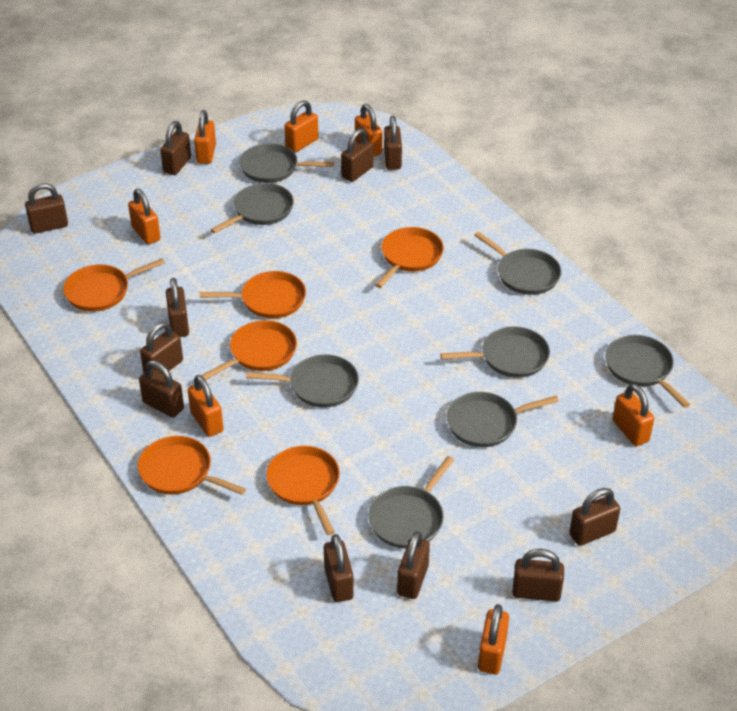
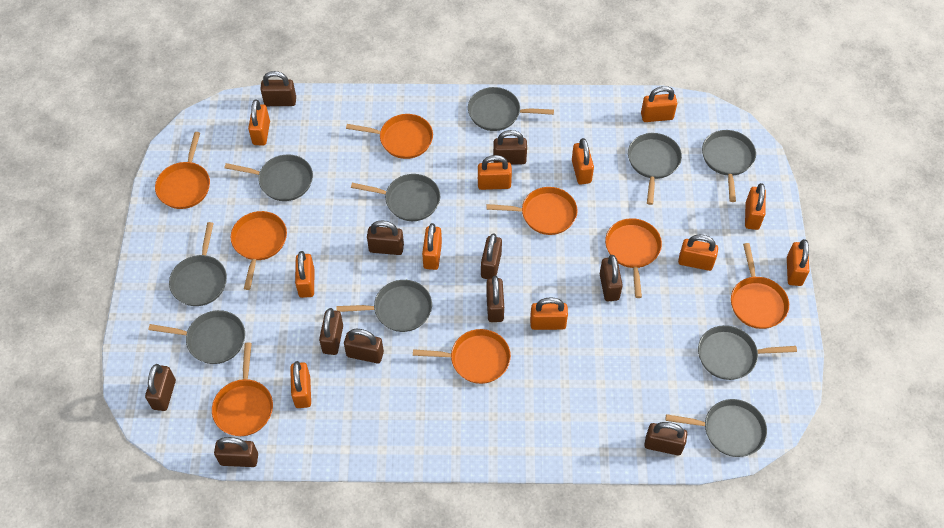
grey pan: 8 -> 10
orange padlock: 7 -> 11
orange pan: 6 -> 8

